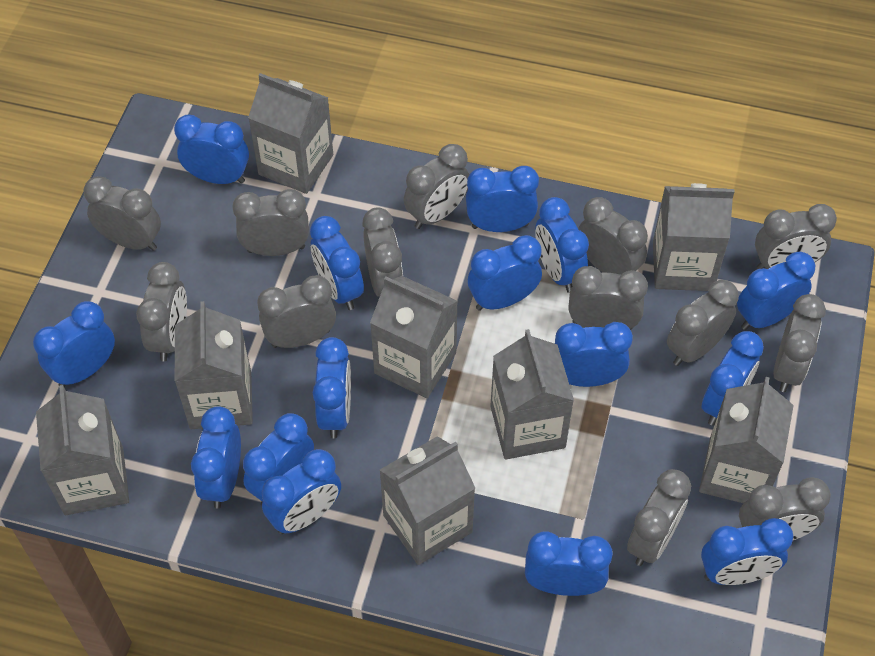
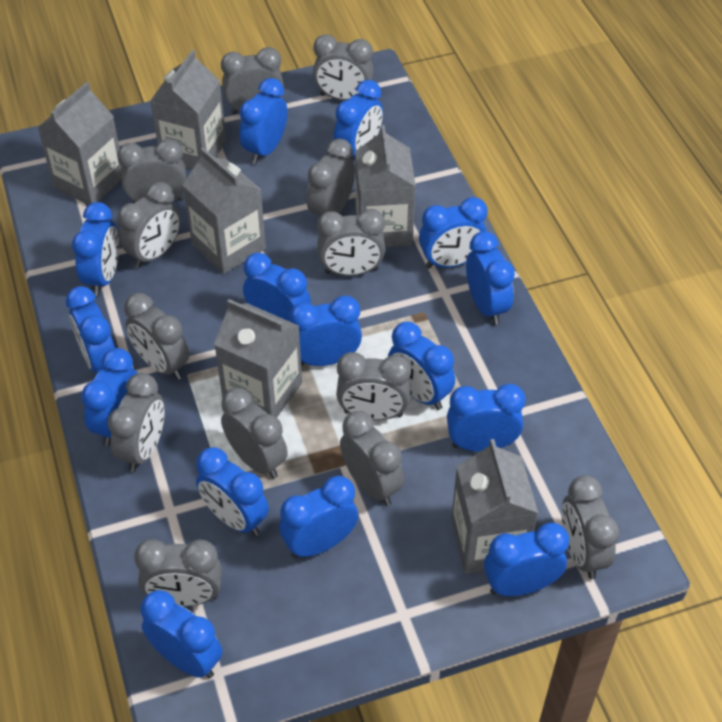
grey carton: 8 -> 6

